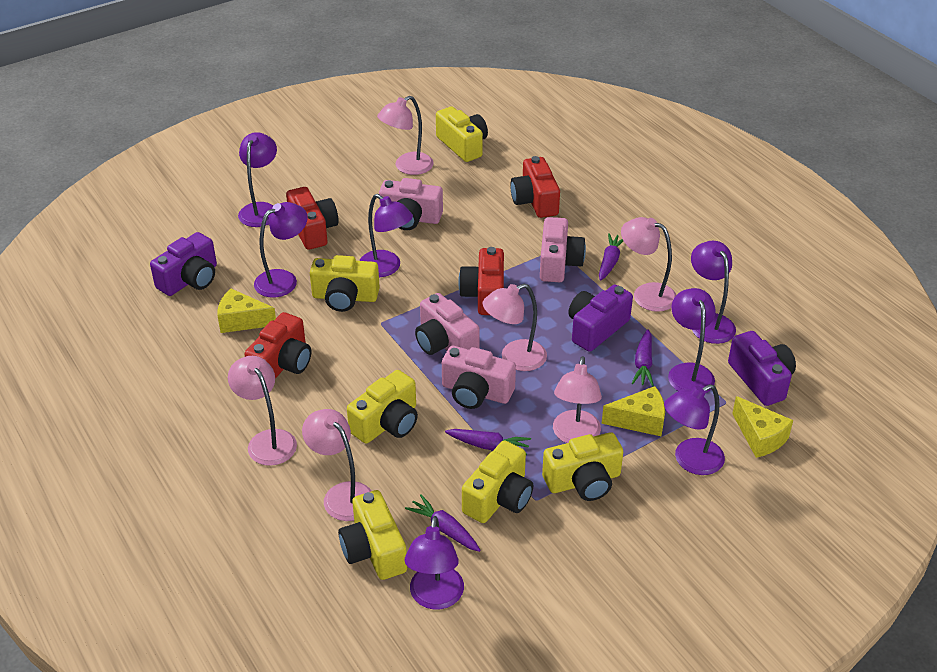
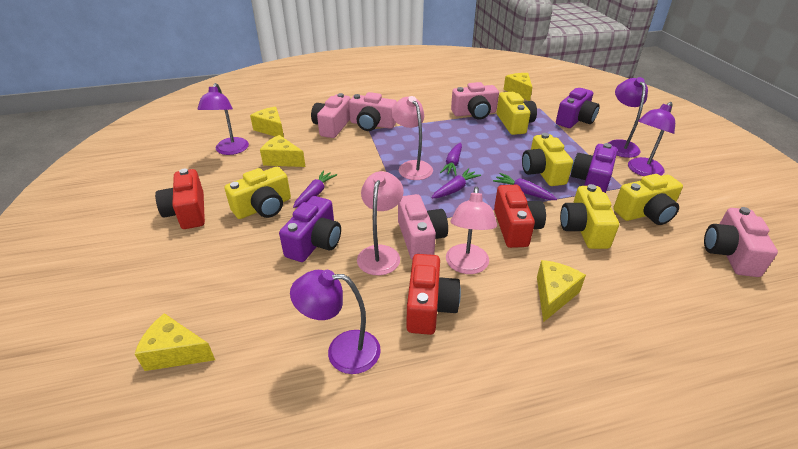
pink camera: 4 -> 5
pink lamp: 6 -> 3
purple lamp: 7 -> 4
red camera: 4 -> 3
yellow camera: 6 -> 5
yellow cheese: 3 -> 5

